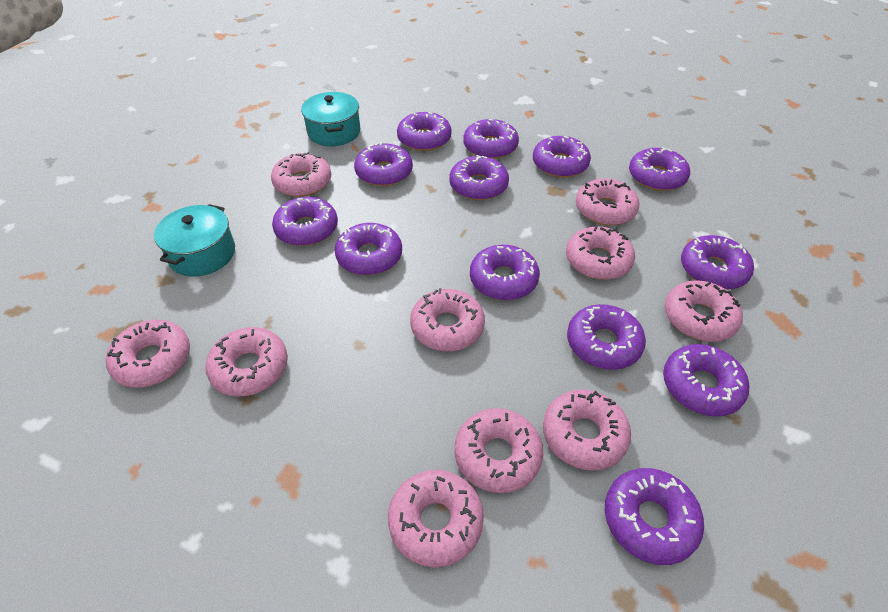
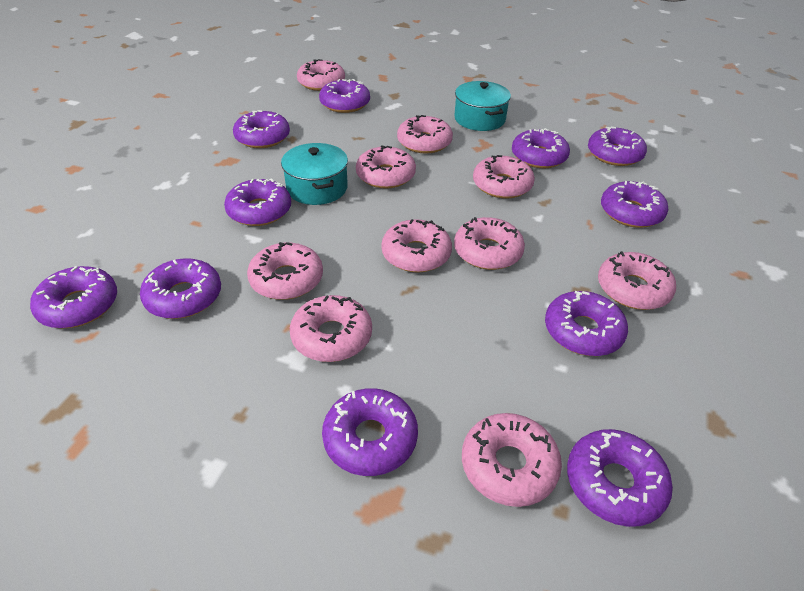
purple donut: 13 -> 11

